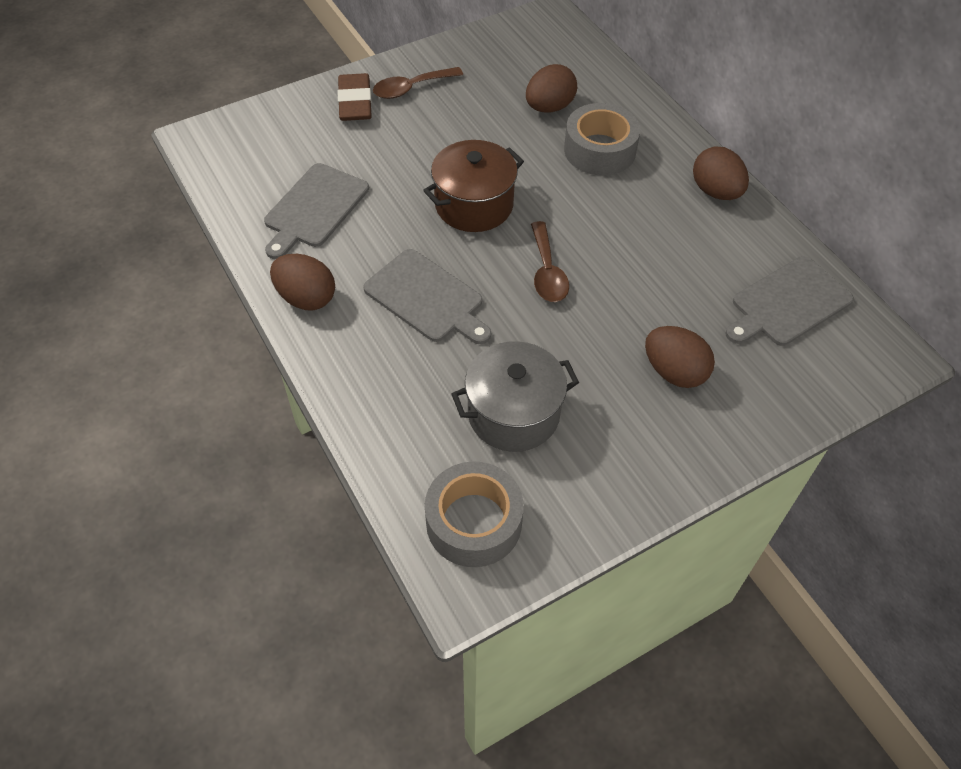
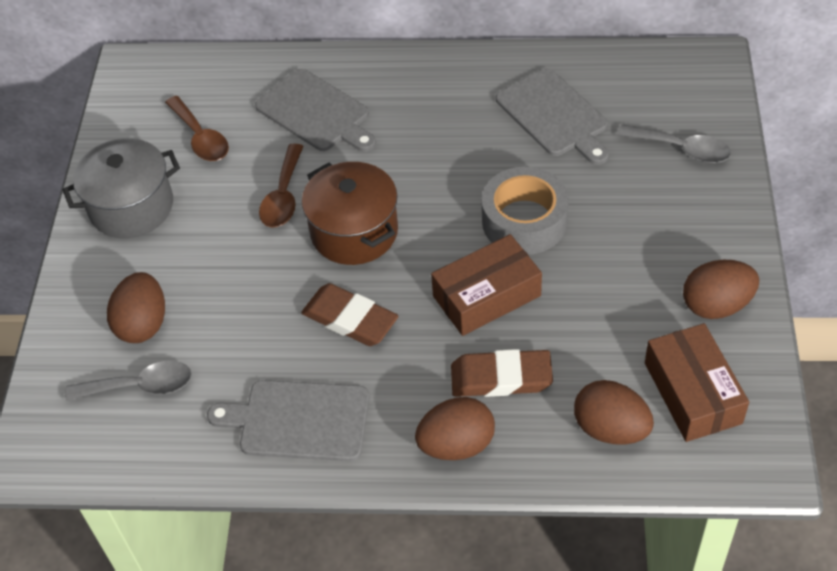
brown box: 0 -> 2
brown eraser: 1 -> 2
grey spoon: 0 -> 2
grey tape: 2 -> 1

